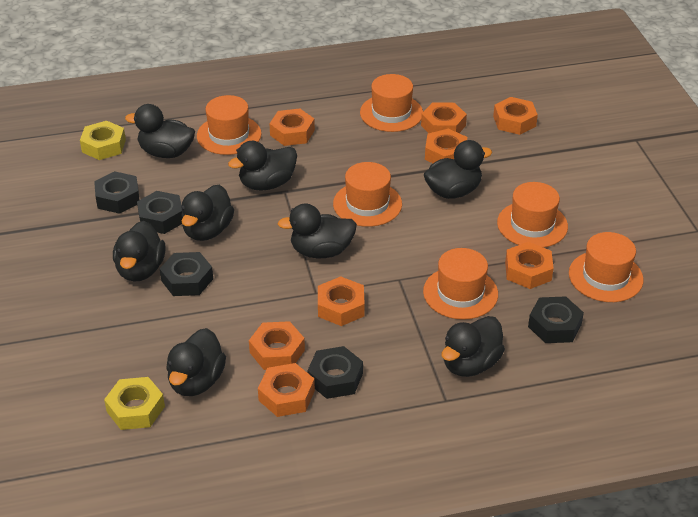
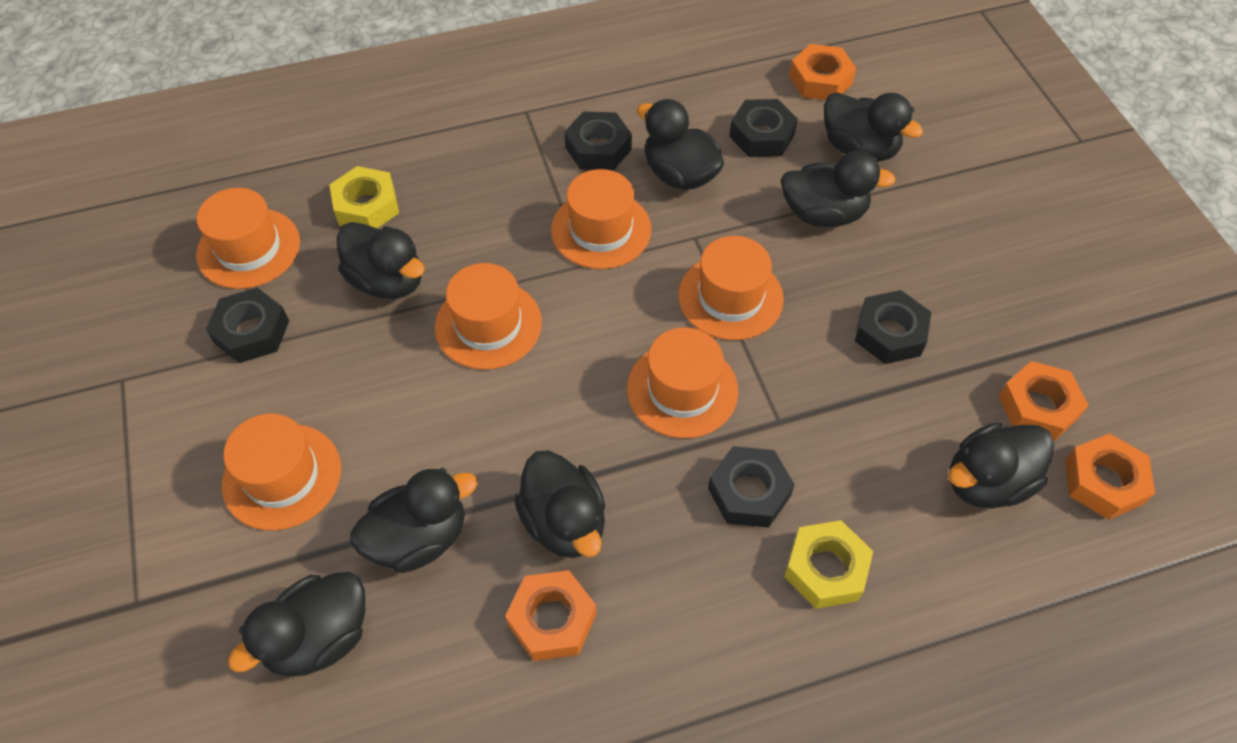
orange nut: 8 -> 4

